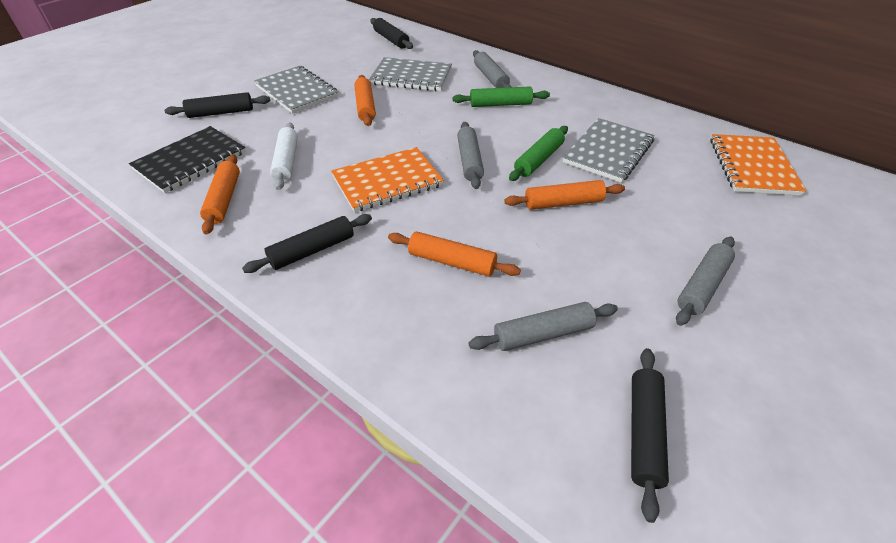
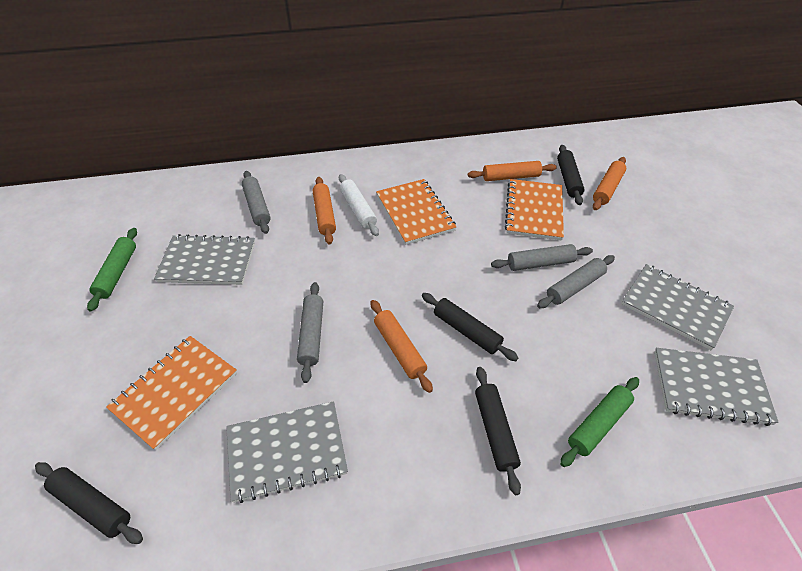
black notebook: 1 -> 0
grey notebook: 3 -> 4
orange notebook: 2 -> 3

